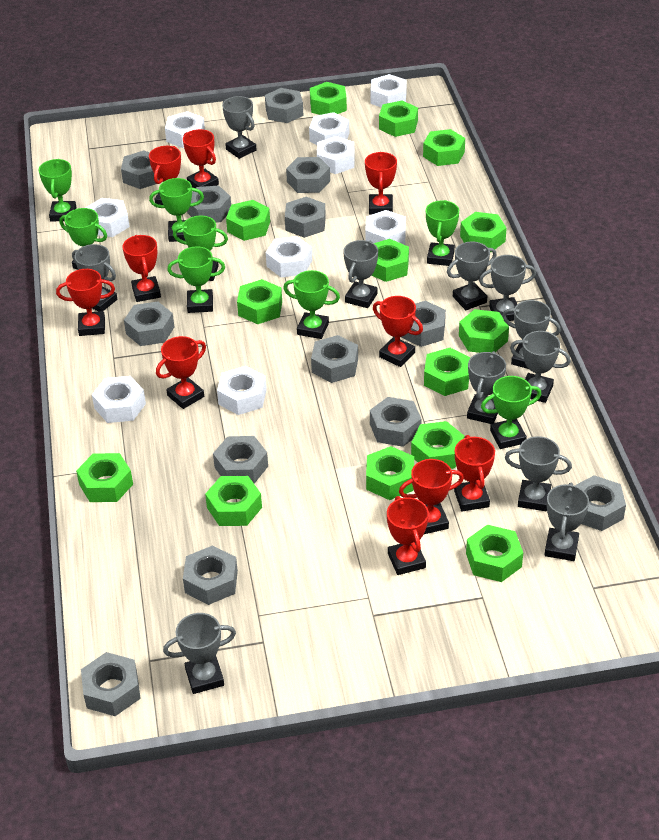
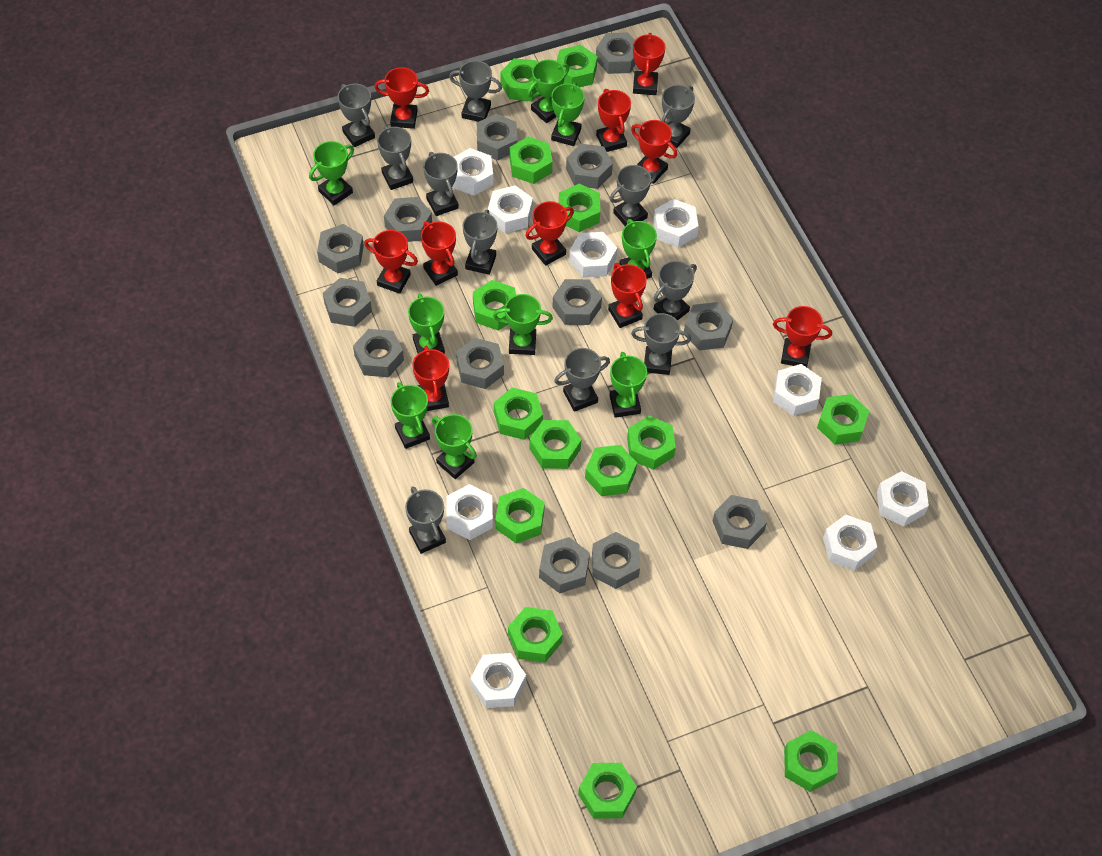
green trophy: 8 -> 9

